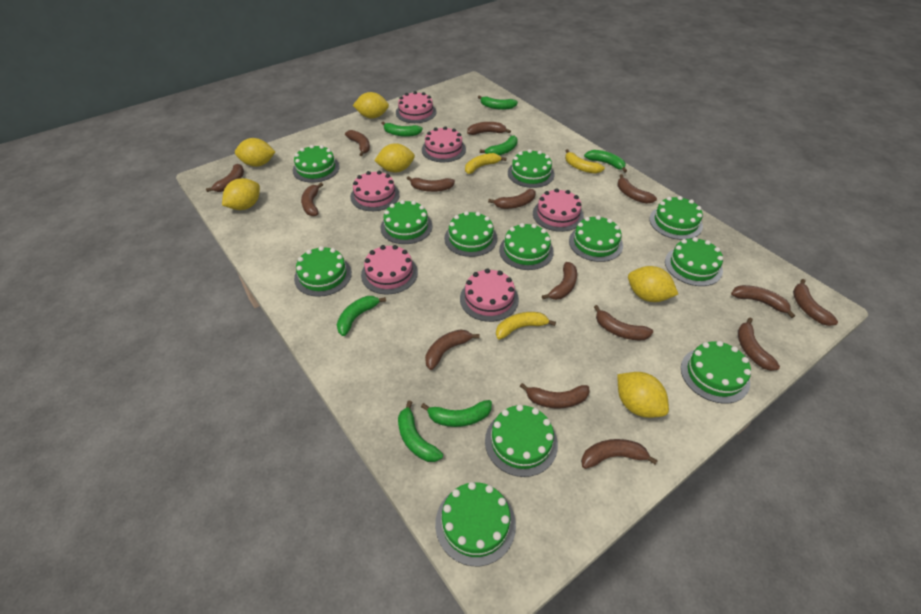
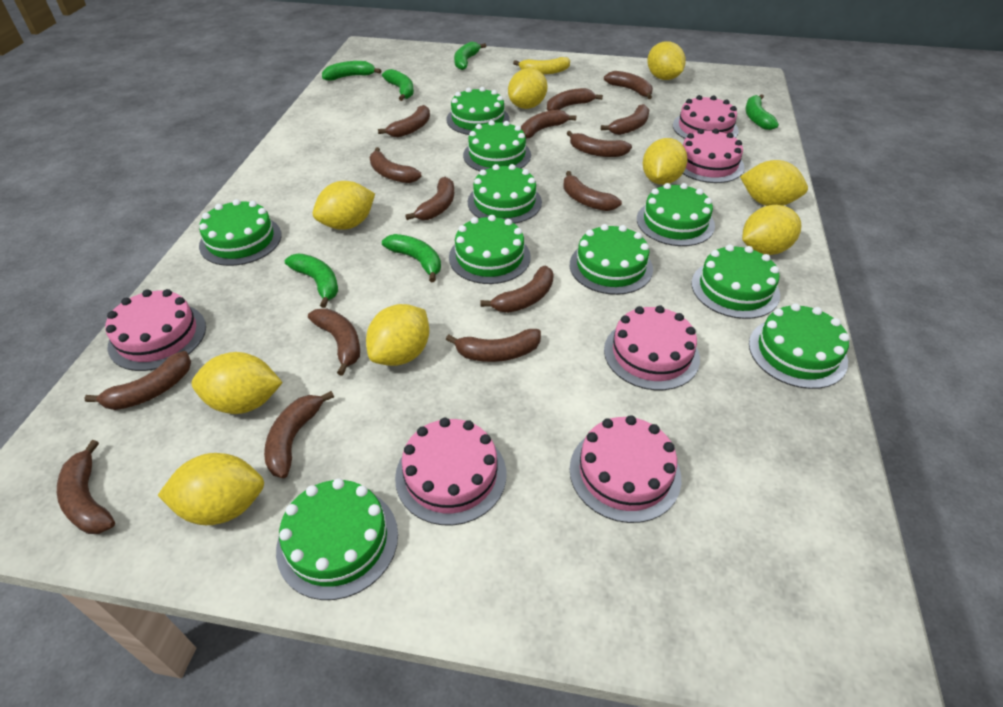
green banana: 7 -> 6
green cake: 12 -> 10
yellow banana: 3 -> 1
yellow lemon: 6 -> 9

